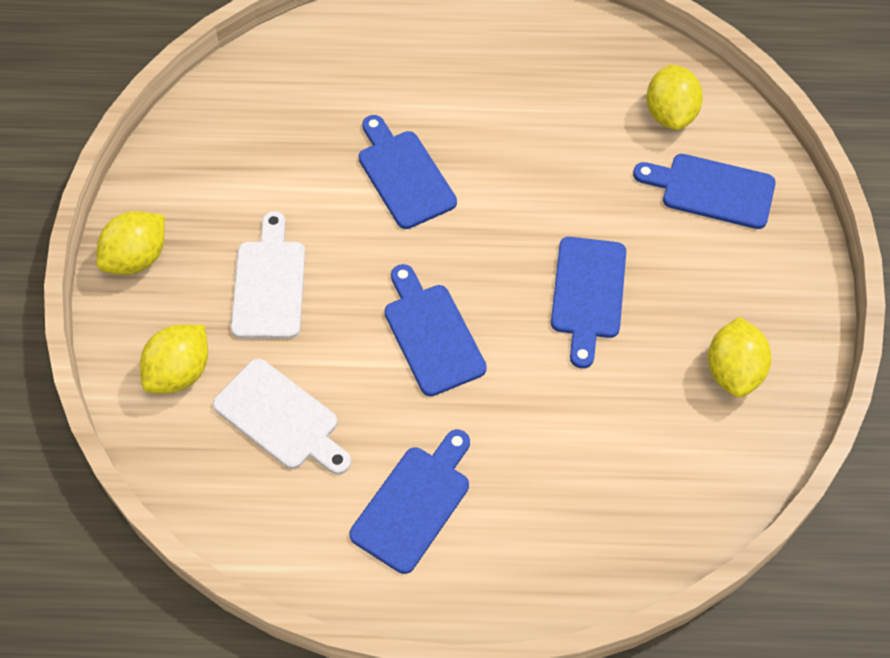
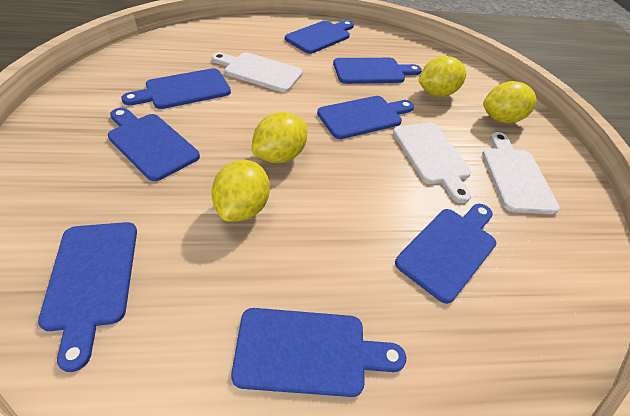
blue cutting board: 5 -> 8
white cutting board: 2 -> 3

